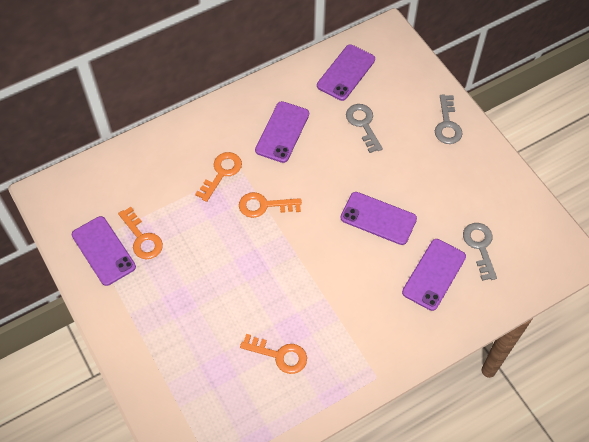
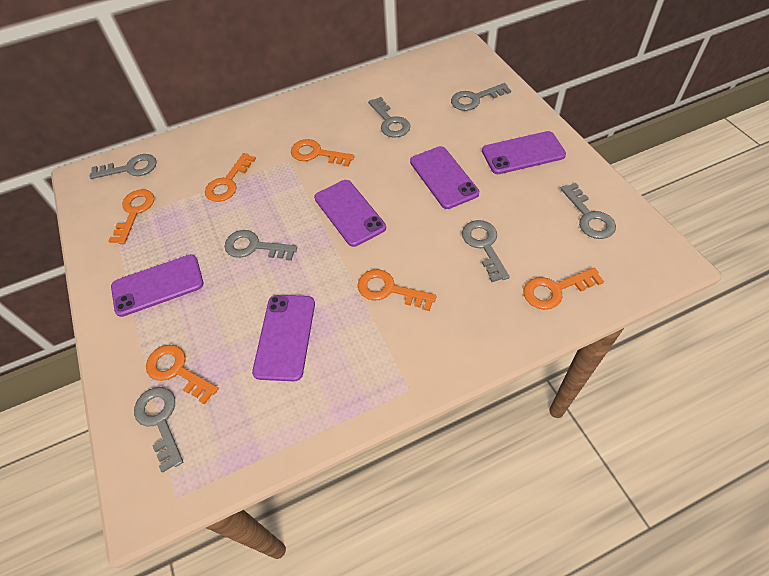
grey key: 3 -> 7
orange key: 4 -> 6

